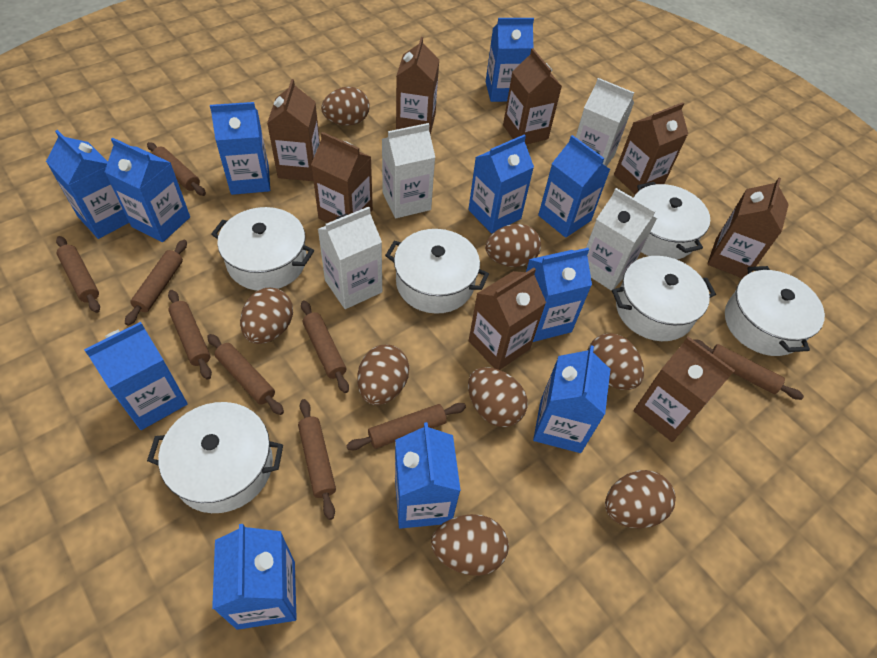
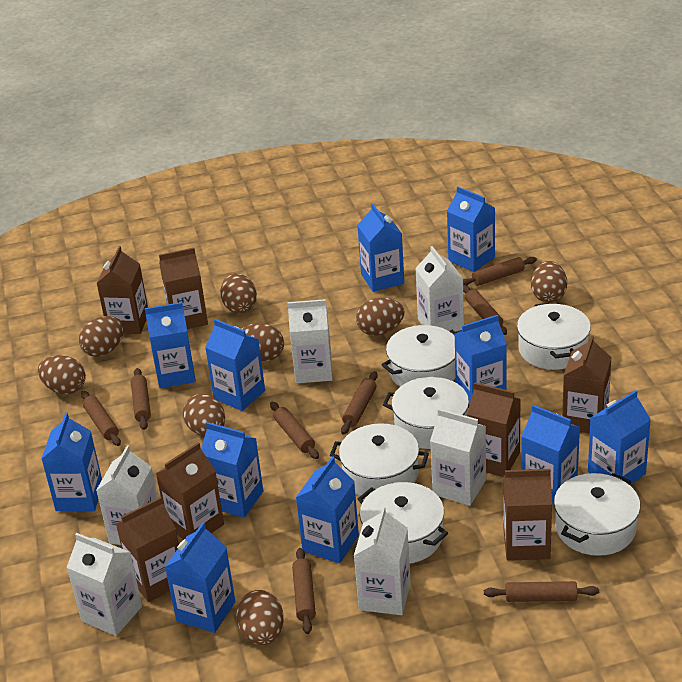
brown carton: 8 -> 7
brown rolling pin: 9 -> 8
white carton: 4 -> 6

